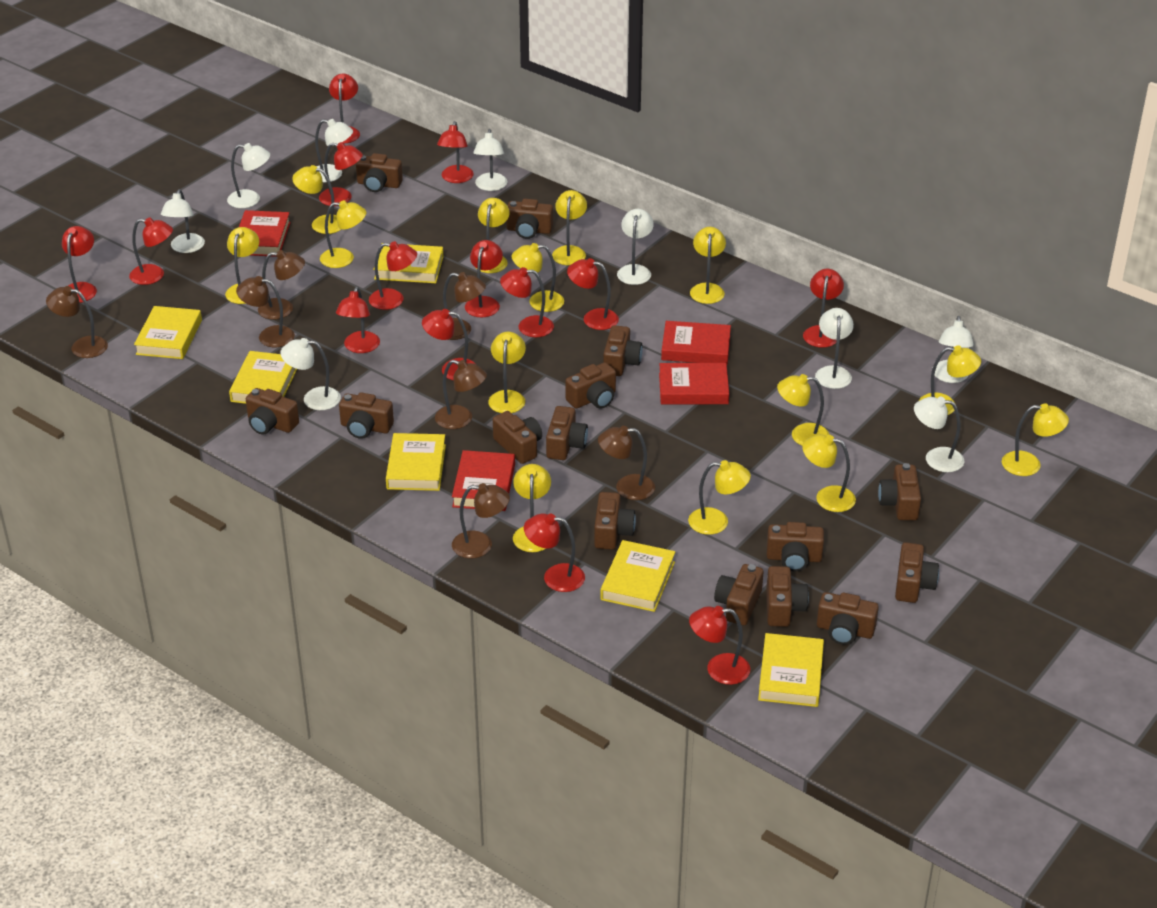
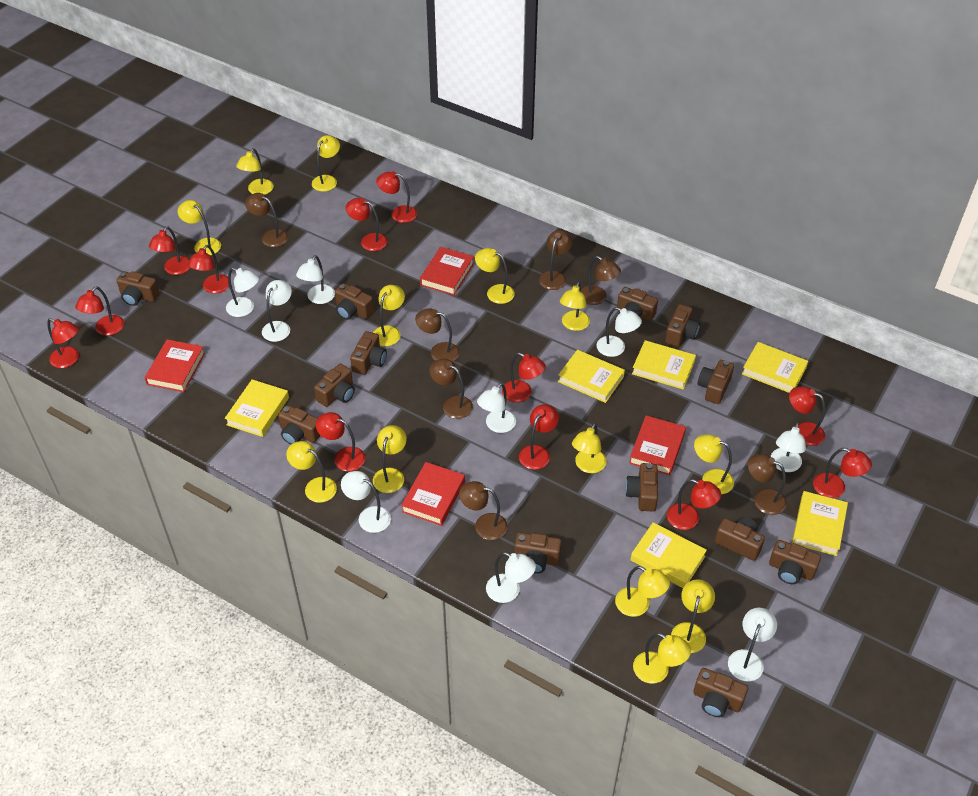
brown camera: 15 -> 13
red lamp: 14 -> 12
yellow lamp: 14 -> 13

